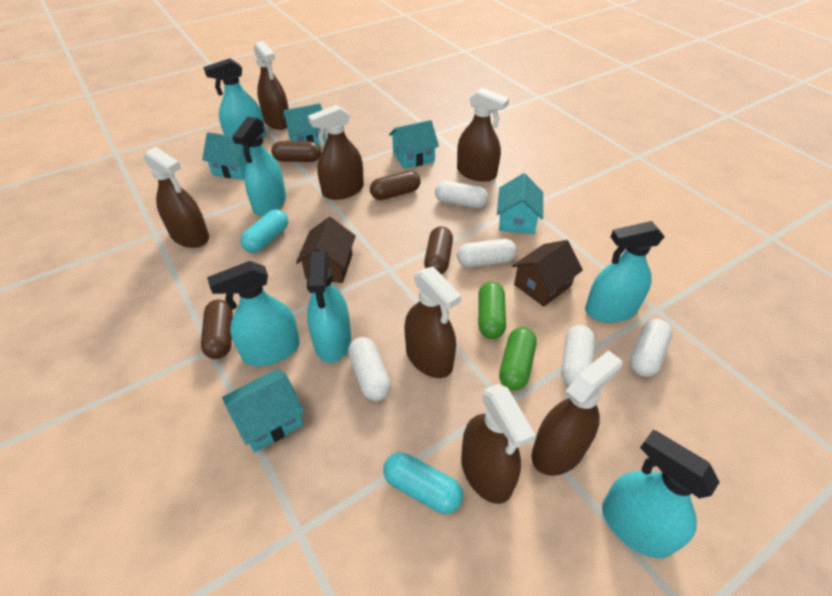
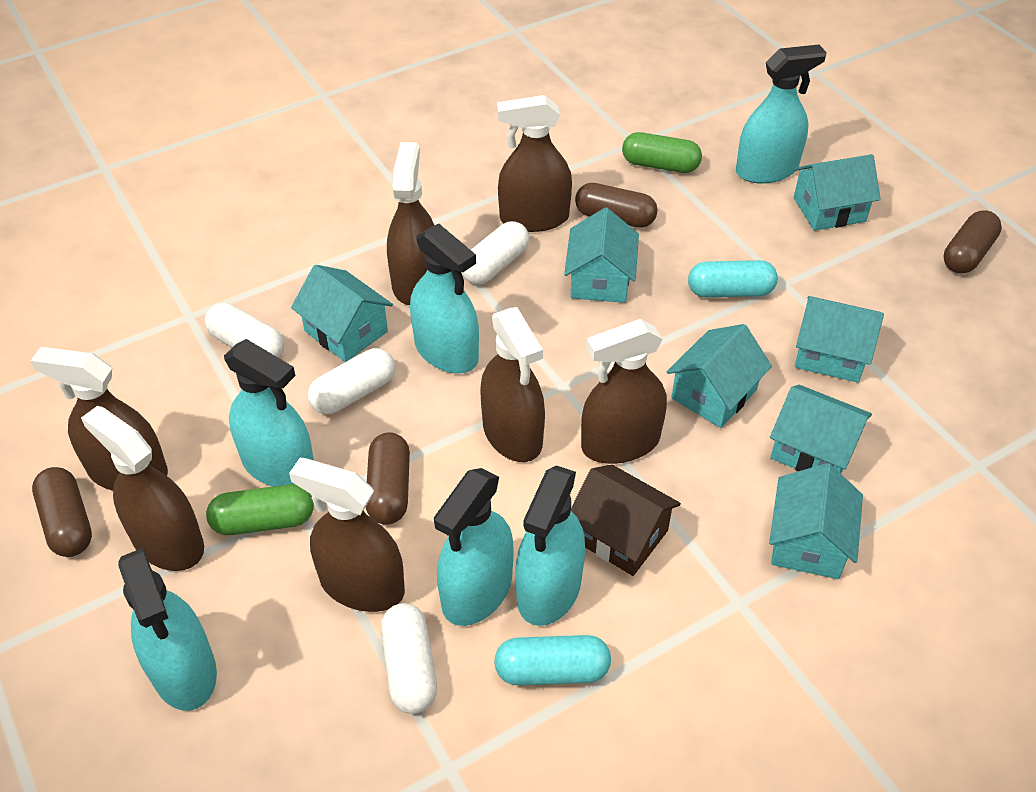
brown house: 2 -> 1
turquoise house: 5 -> 7
white capsule: 5 -> 4

